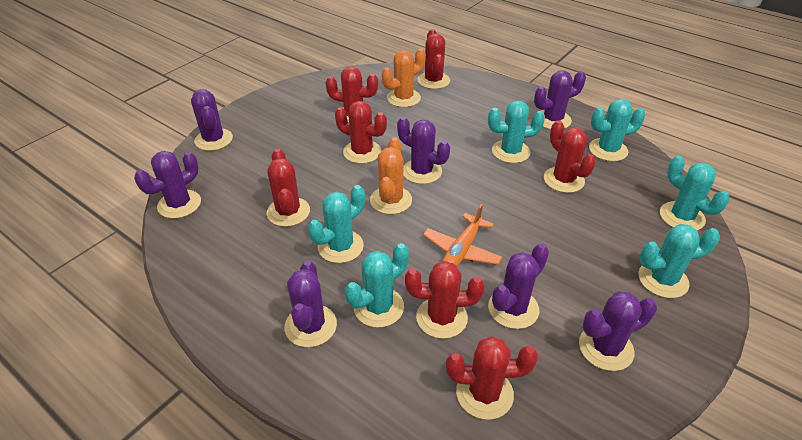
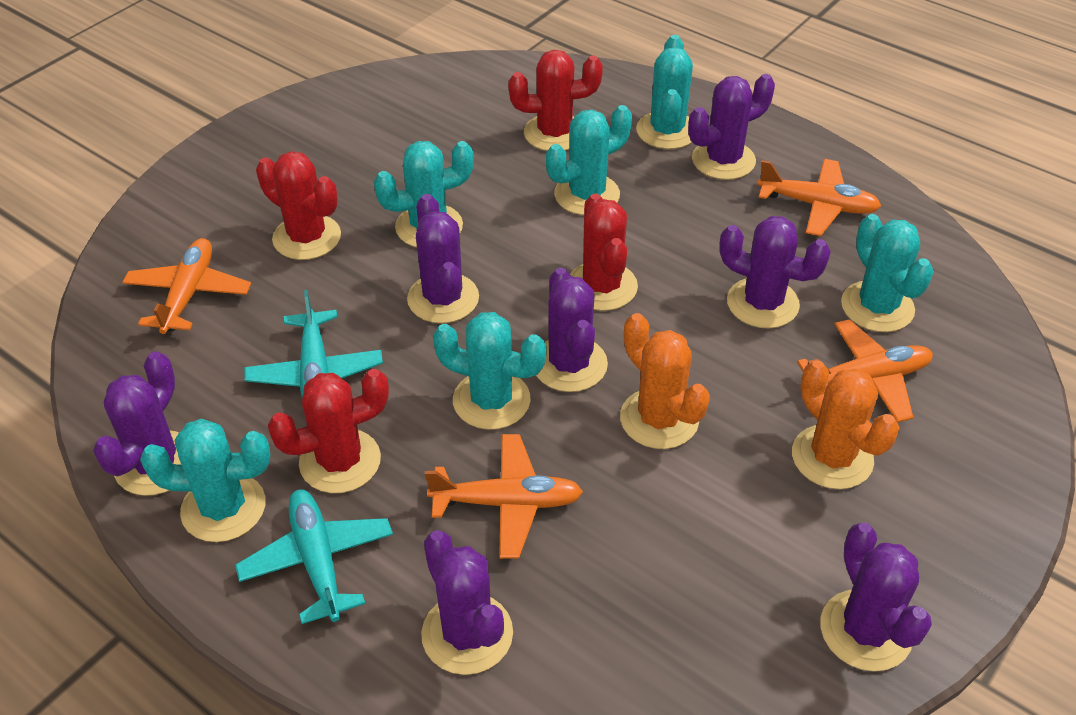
orange plane: 1 -> 4
red cactus: 7 -> 4
turquoise plane: 0 -> 2

